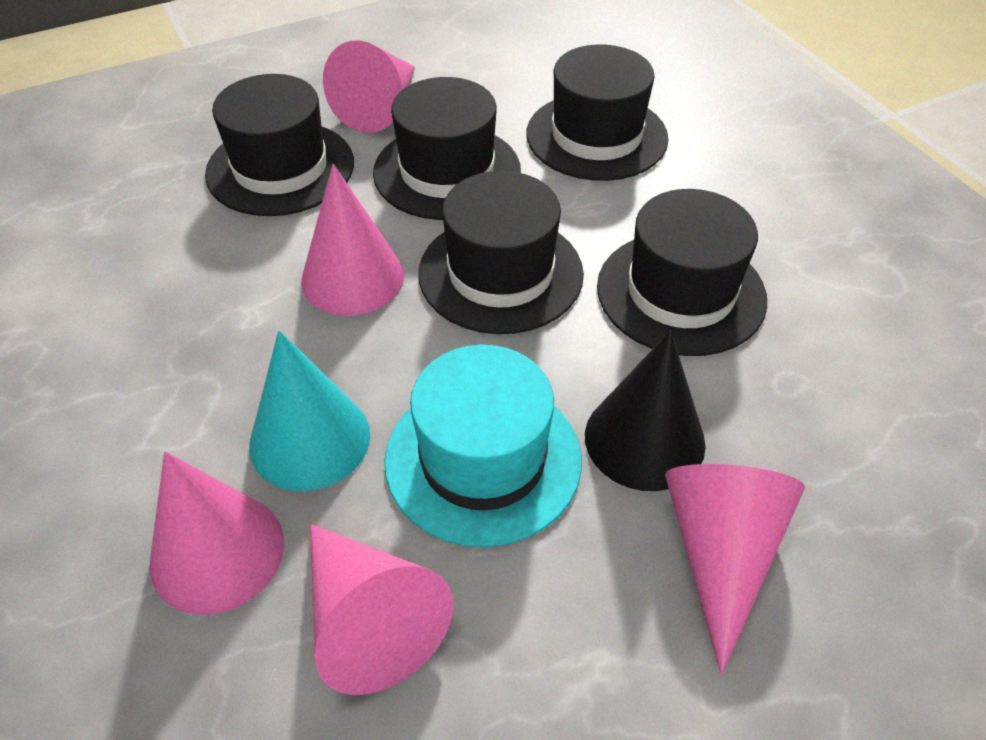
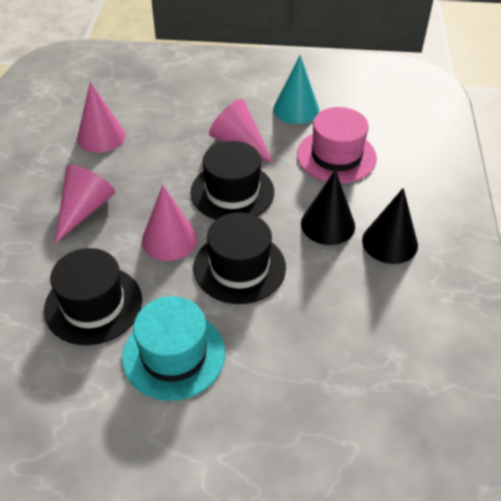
black cone: 1 -> 2
black hat: 5 -> 3
pink cone: 5 -> 4
pink hat: 0 -> 1

